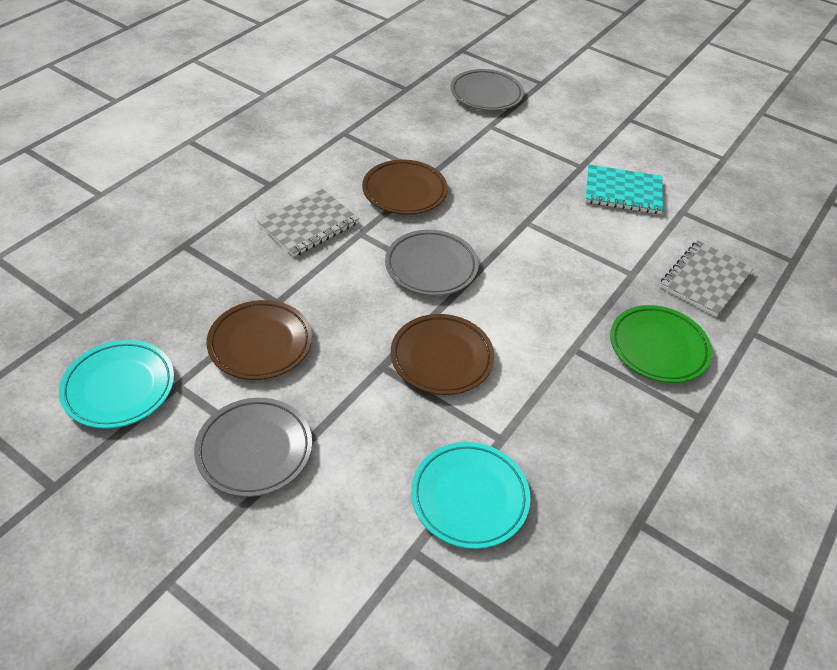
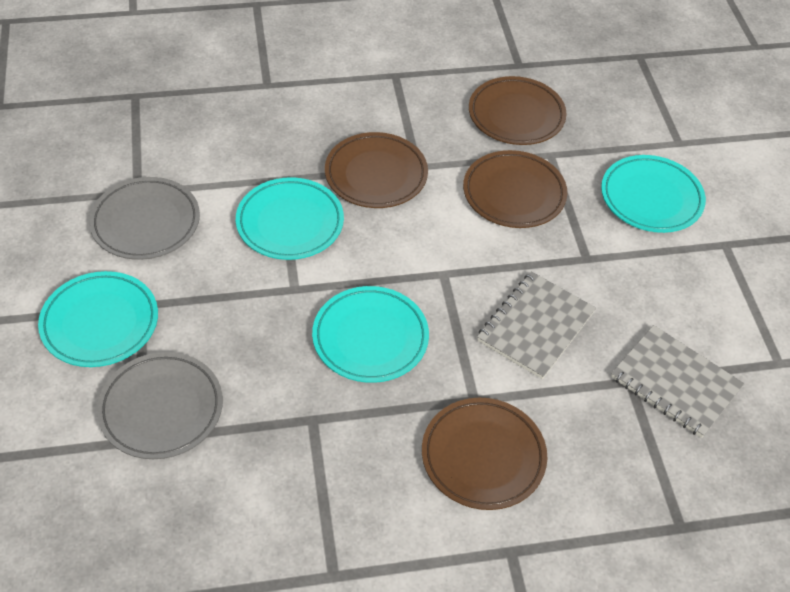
brown plate: 3 -> 4
green plate: 1 -> 0
grey plate: 3 -> 2
turquoise notebook: 1 -> 0
turquoise plate: 2 -> 4

